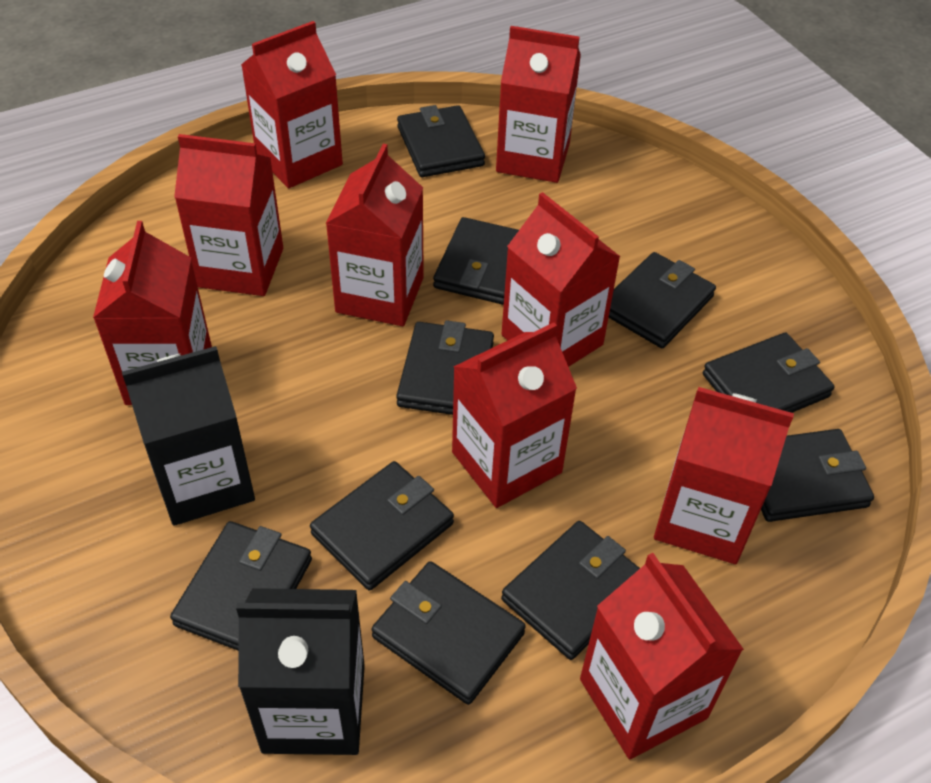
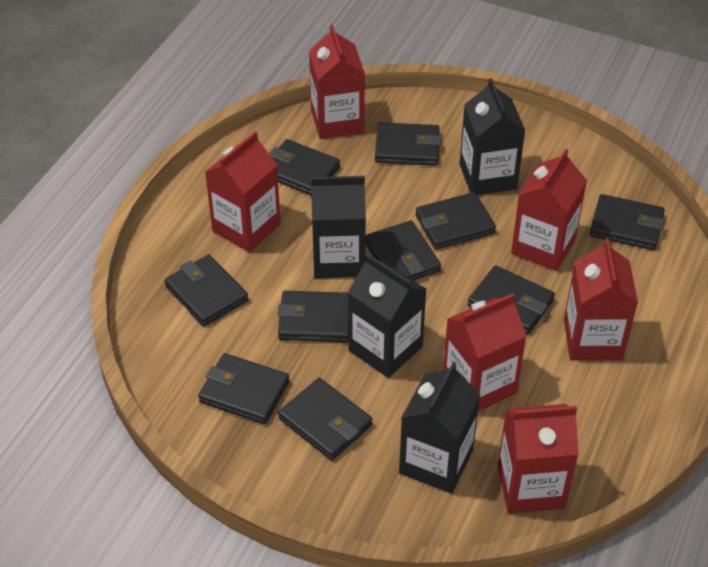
black carton: 2 -> 4
red carton: 9 -> 6

